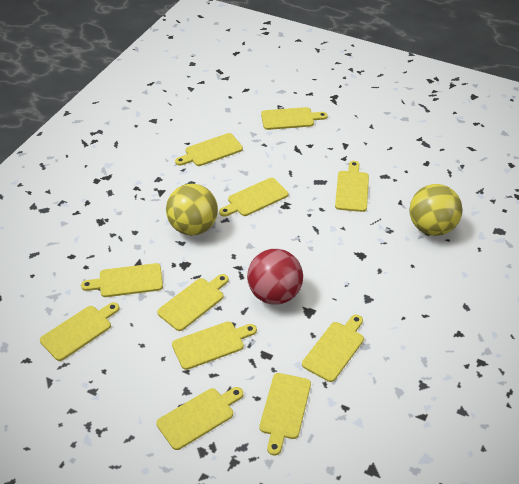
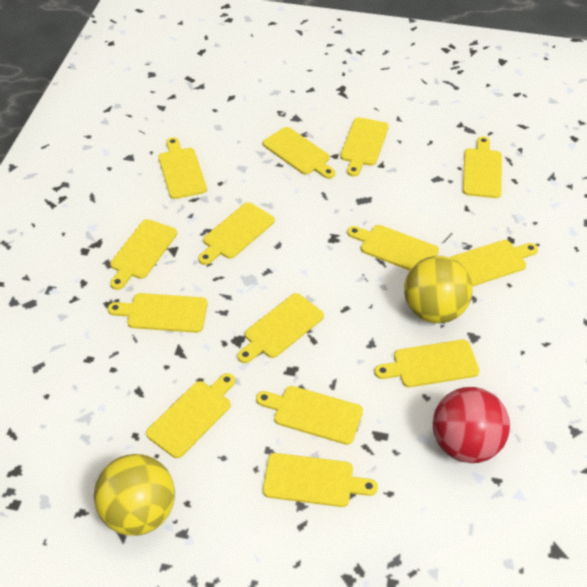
yellow cutting board: 11 -> 14

